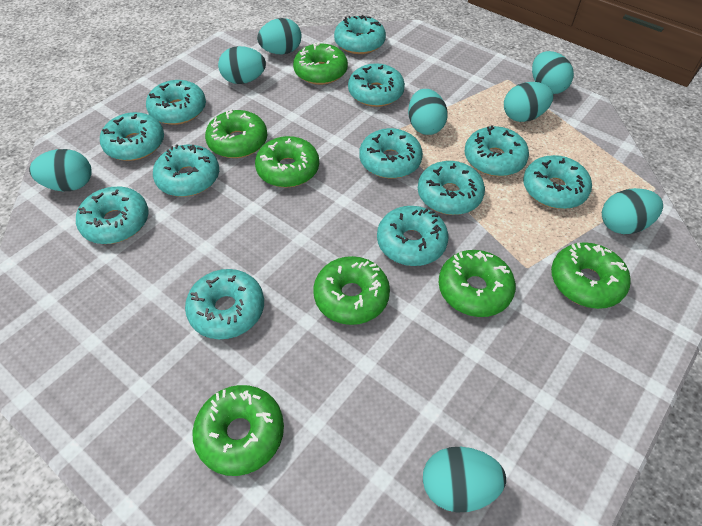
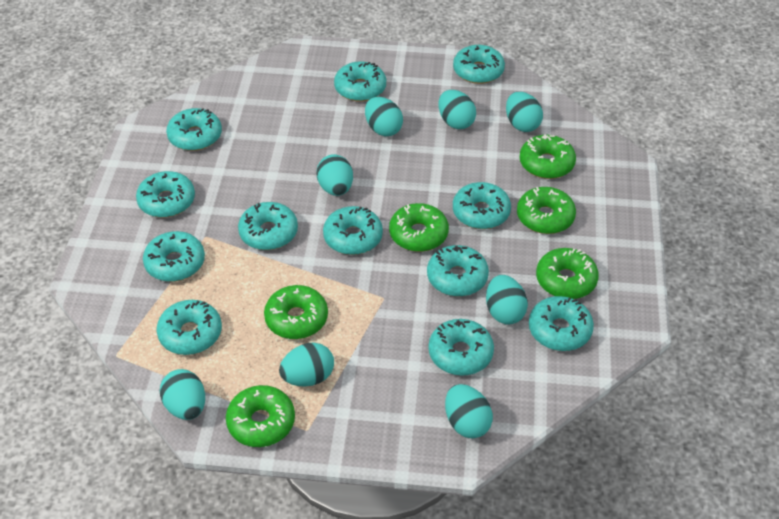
green donut: 7 -> 6

